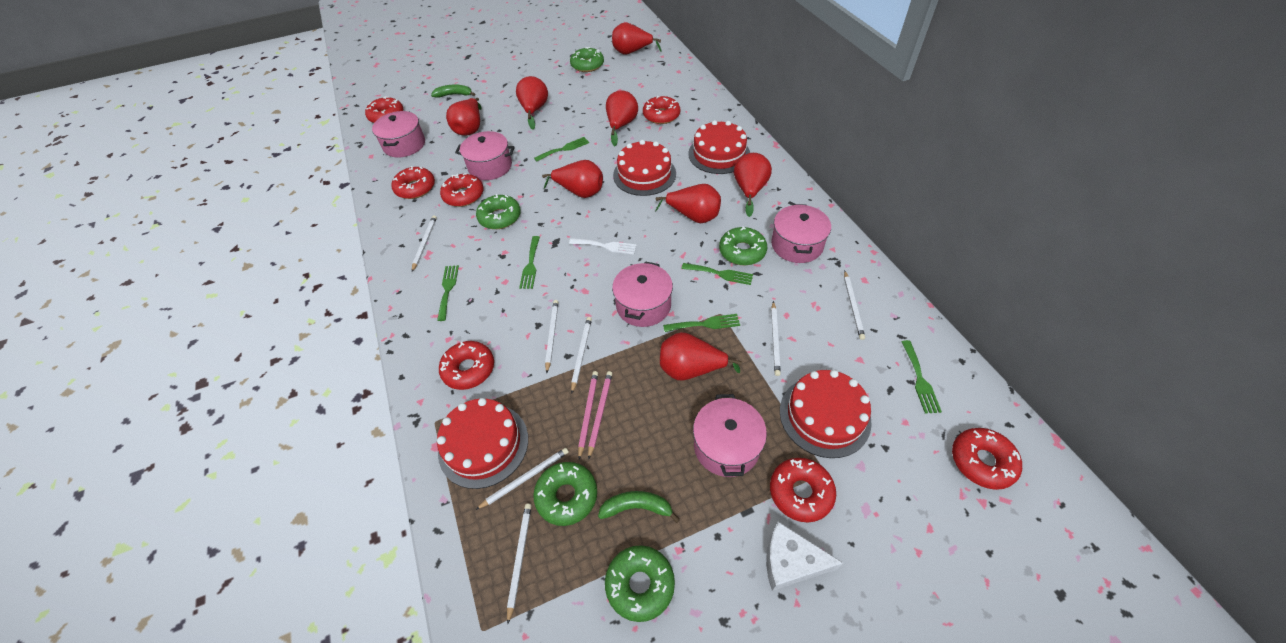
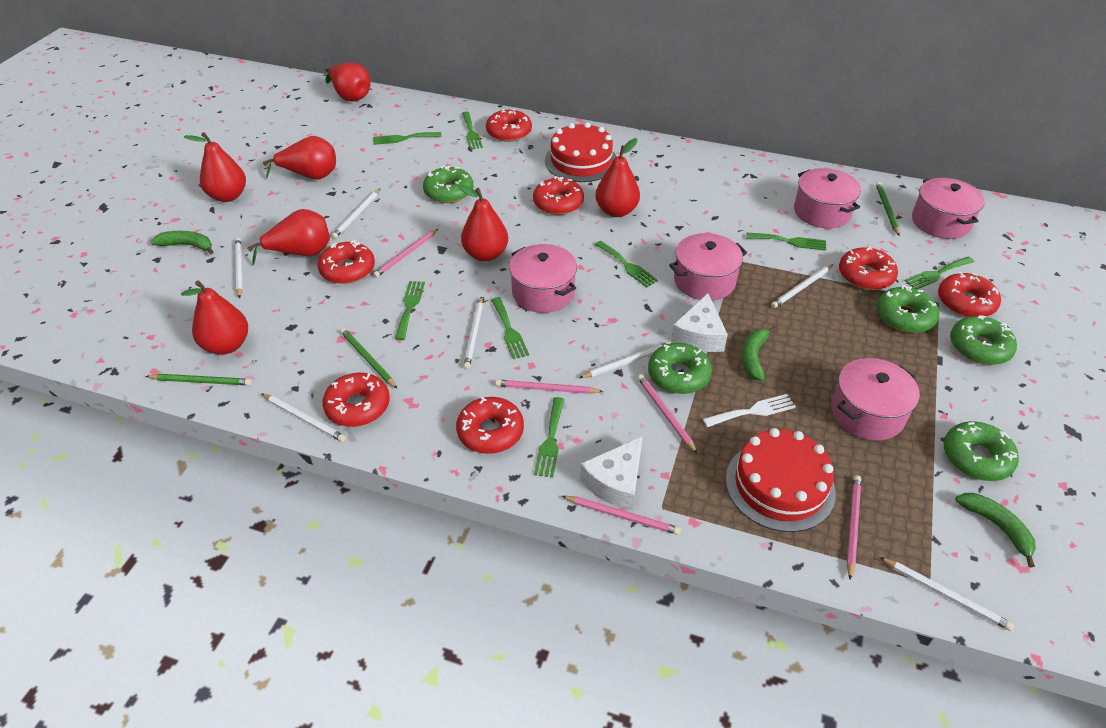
green banana: 2 -> 3
green fork: 6 -> 8
green pencil: 0 -> 3
pink pencil: 2 -> 5
red cake: 4 -> 2
red pear: 8 -> 7
white cheese: 1 -> 2

